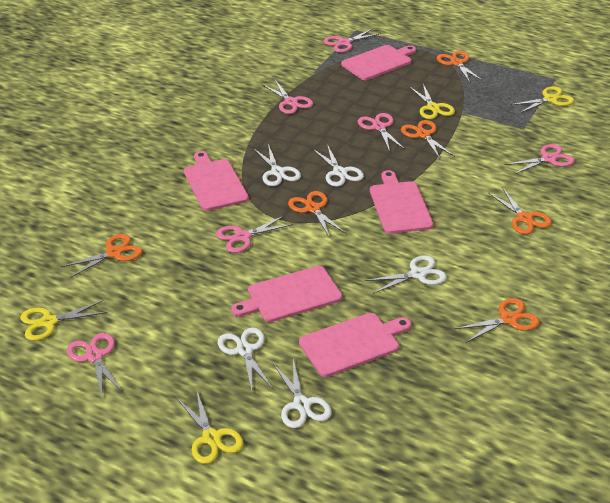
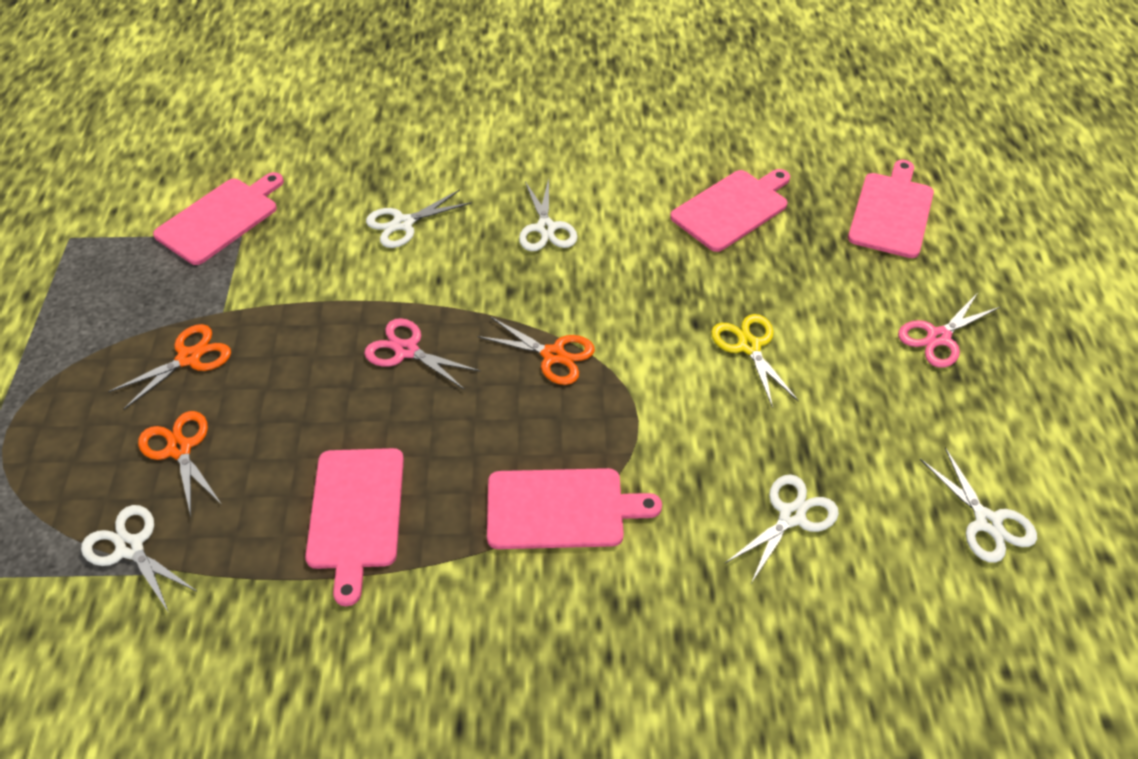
orange scissors: 6 -> 3
pink scissors: 6 -> 2
yellow scissors: 4 -> 1

